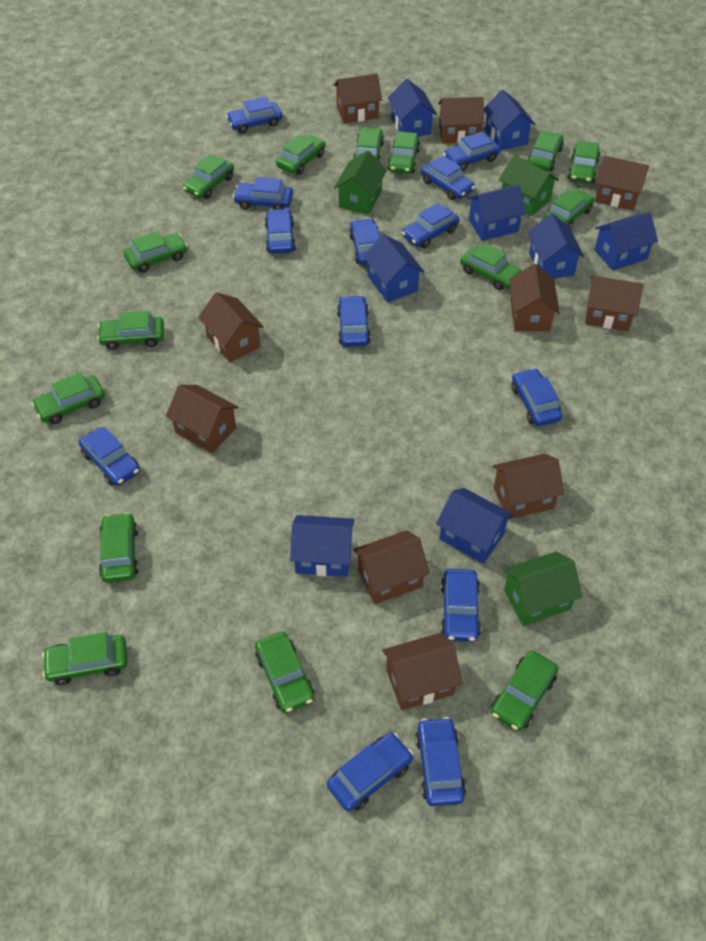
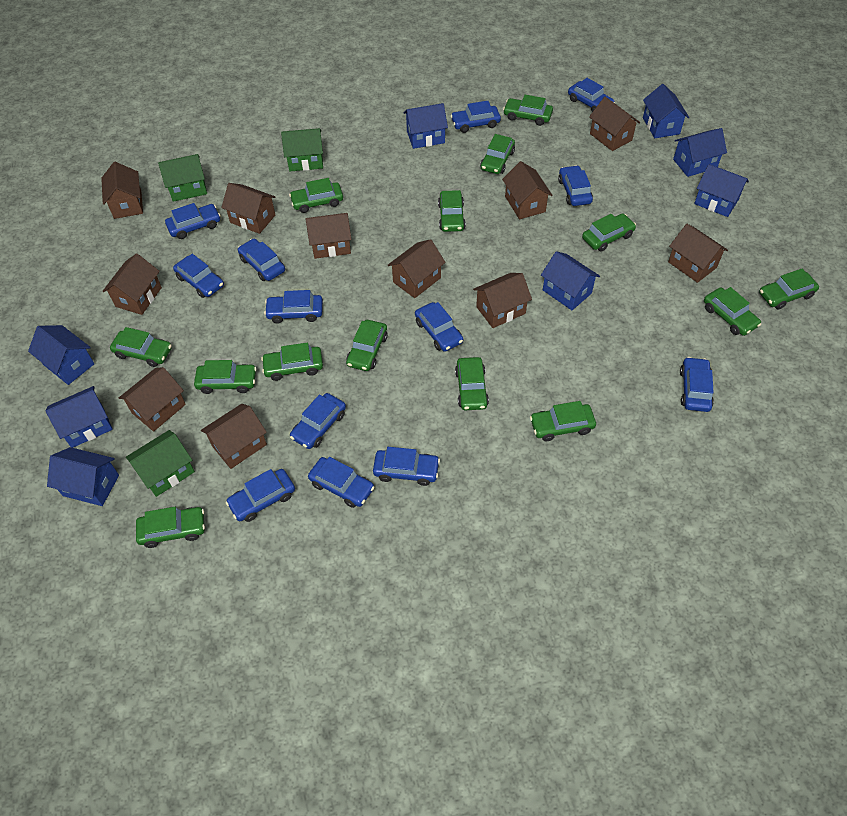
brown house: 10 -> 11
green car: 15 -> 14

